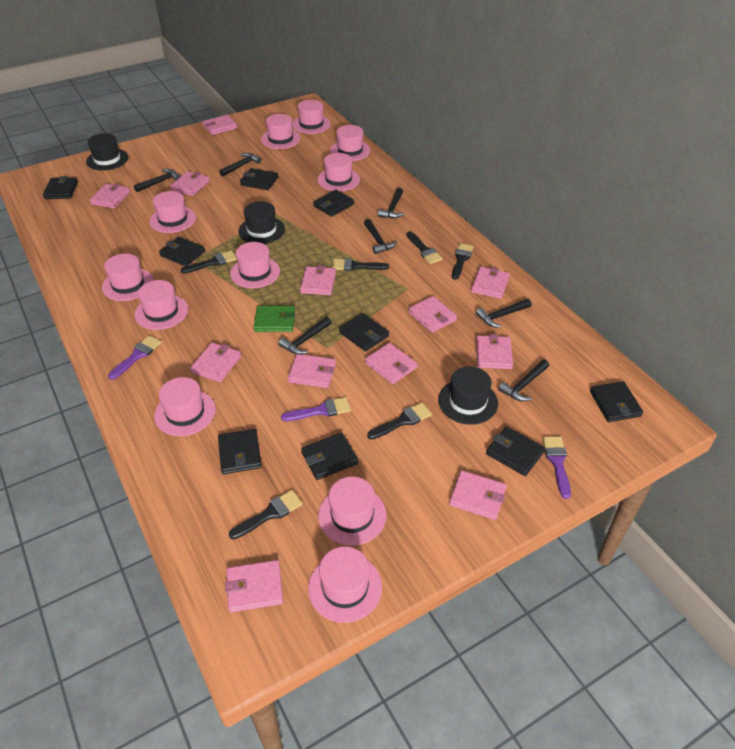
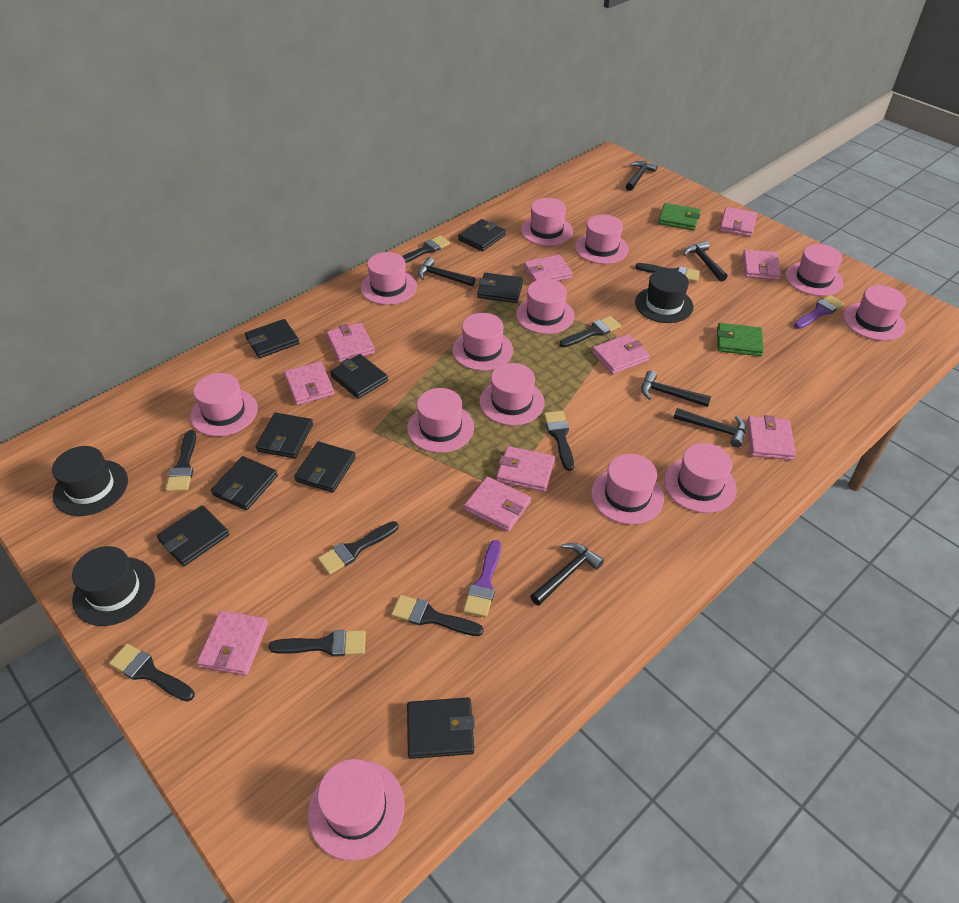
black brush: 6 -> 9
black hammer: 7 -> 6
green wallet: 1 -> 2
pink hat: 11 -> 13
pink wallet: 12 -> 10
purple brush: 3 -> 2

